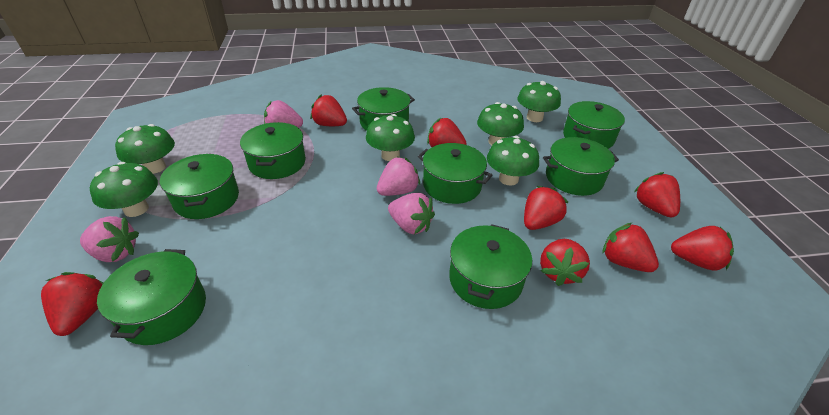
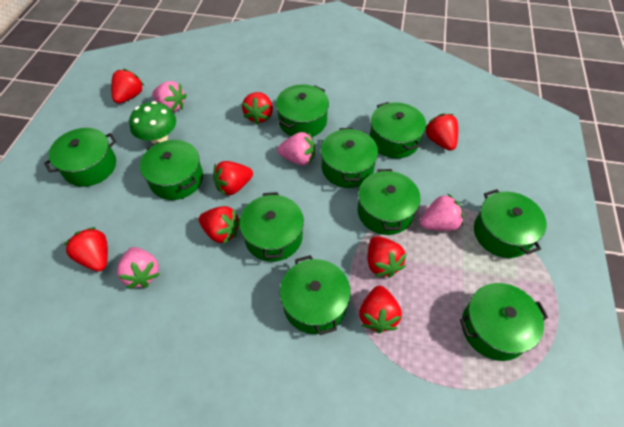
green mushroom: 6 -> 1
green pot: 8 -> 10

